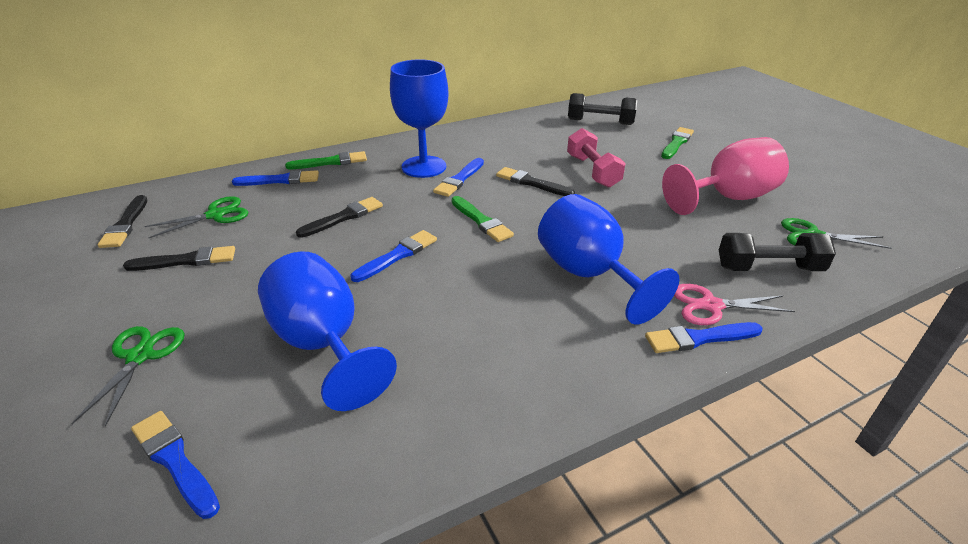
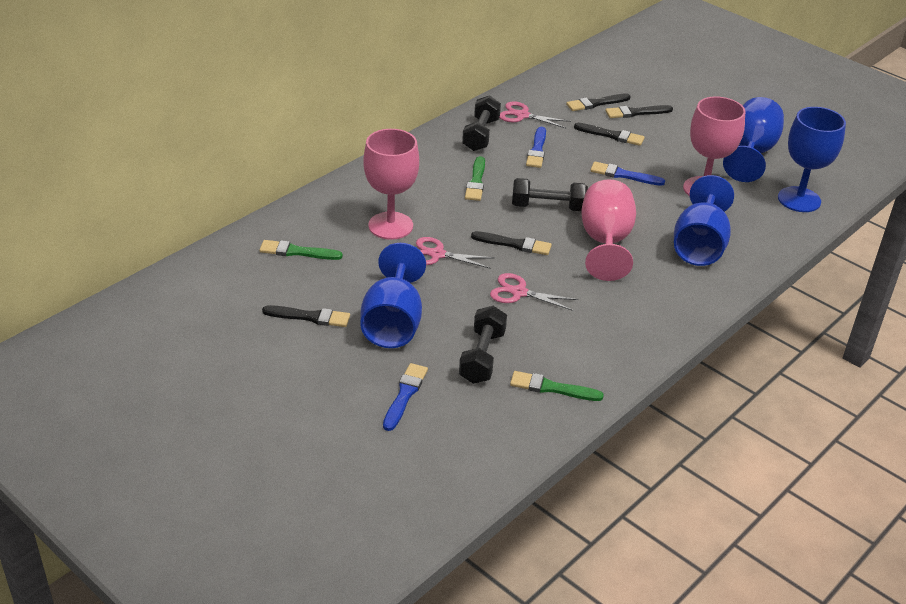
black brush: 4 -> 5
black dumbbell: 2 -> 3
blue brush: 5 -> 3
blue goblet: 3 -> 4
green scissors: 3 -> 0
pink dumbbell: 1 -> 0
pink goblet: 1 -> 3
pink scissors: 1 -> 3

